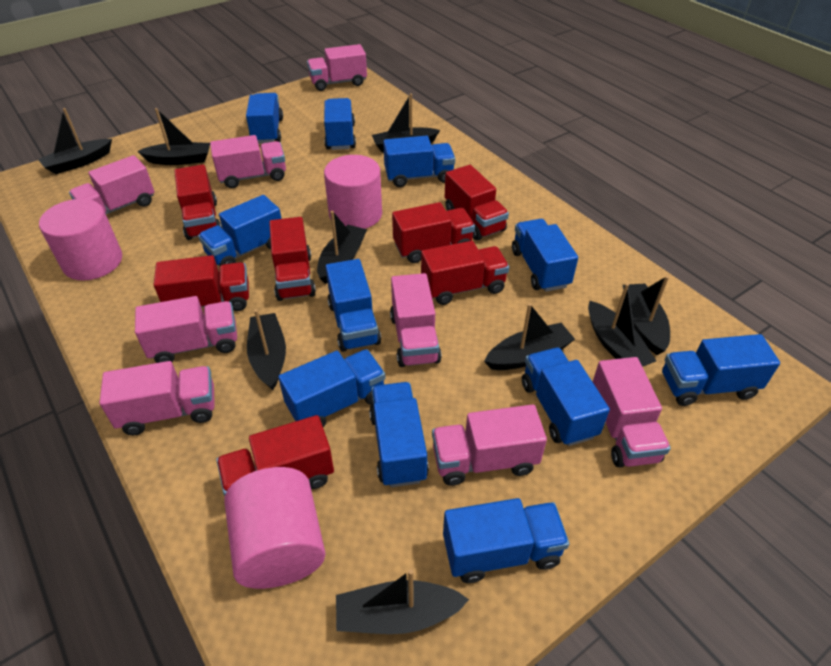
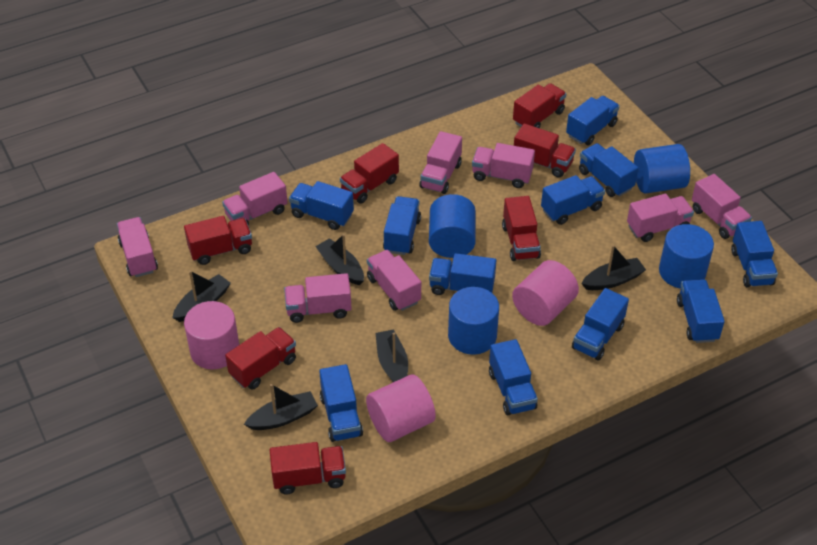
black boat: 9 -> 5
blue cylinder: 0 -> 4

